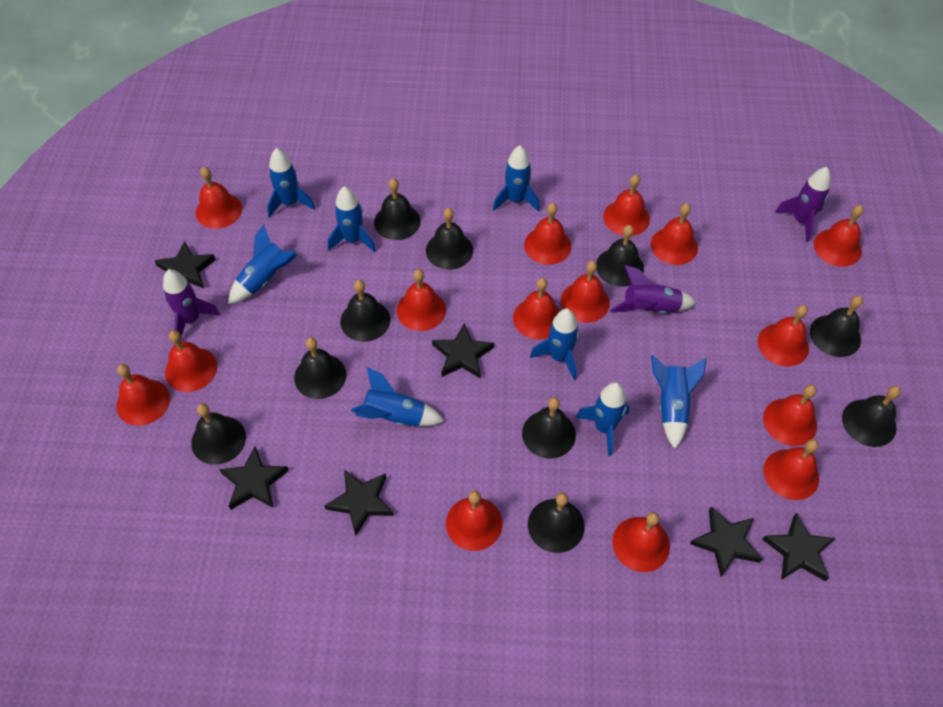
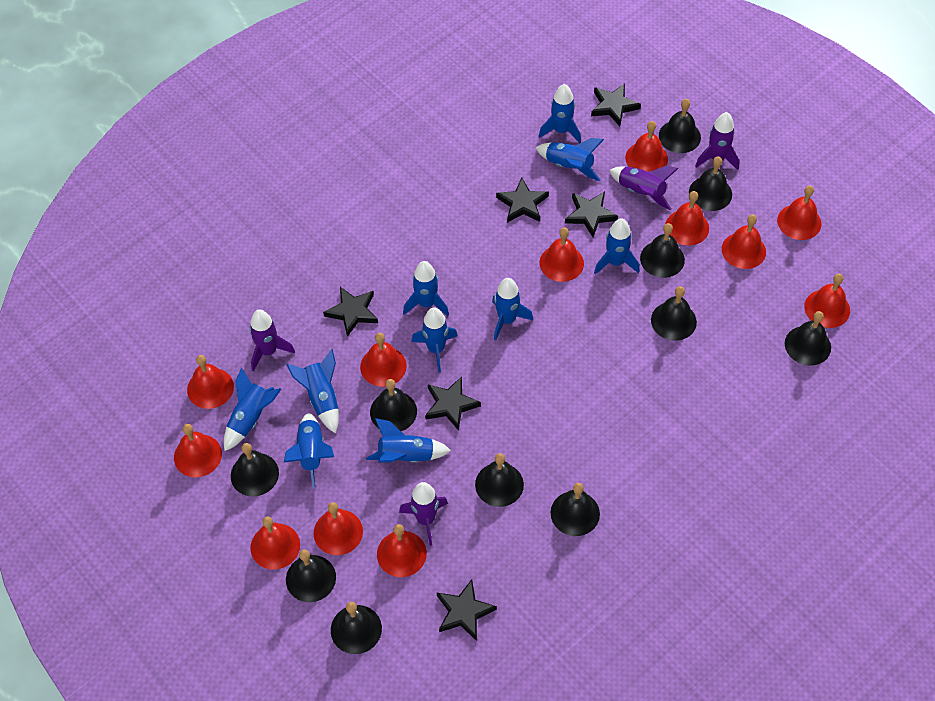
black bell: 10 -> 11
blue rocket: 8 -> 10
purple rocket: 3 -> 4
red bell: 15 -> 12

